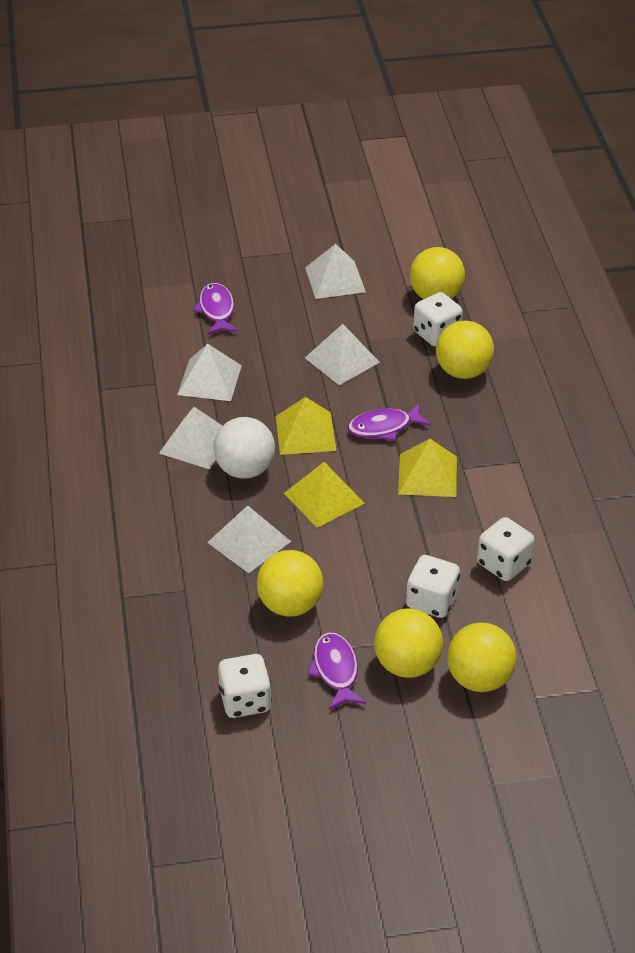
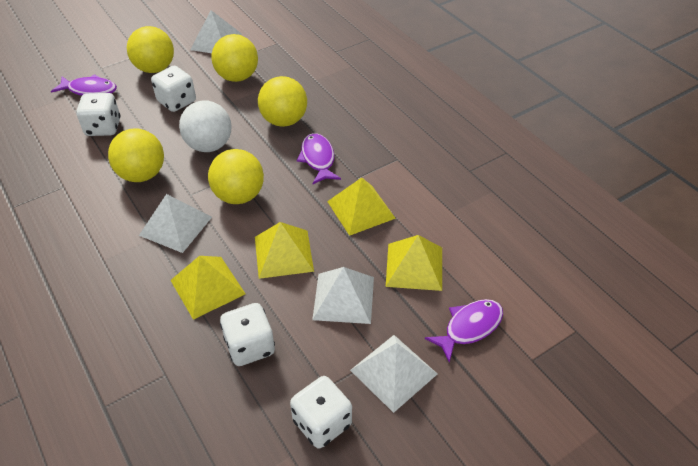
white pyramid: 5 -> 4
yellow pyramid: 3 -> 4

